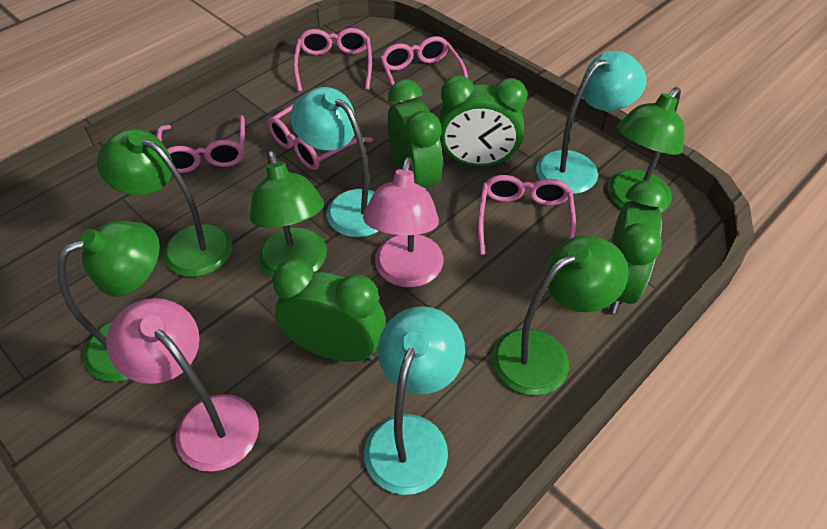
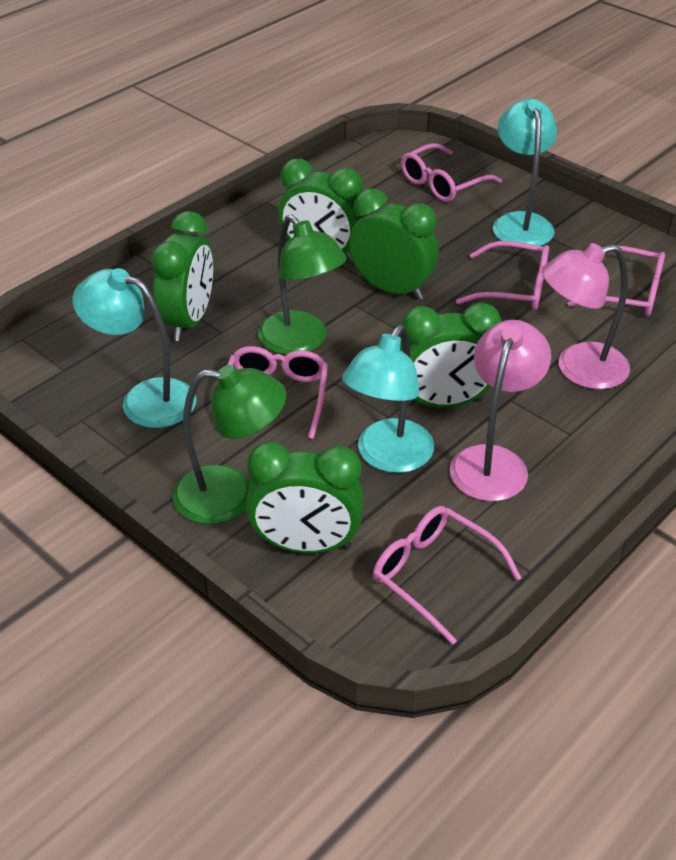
green clock: 4 -> 5
green lamp: 5 -> 2

